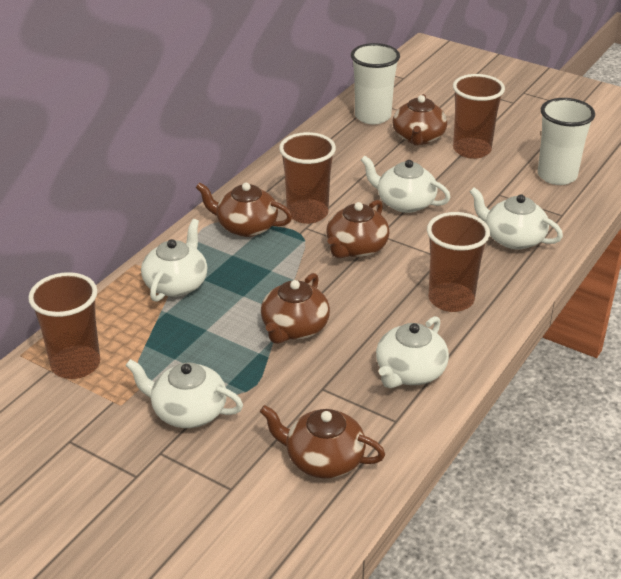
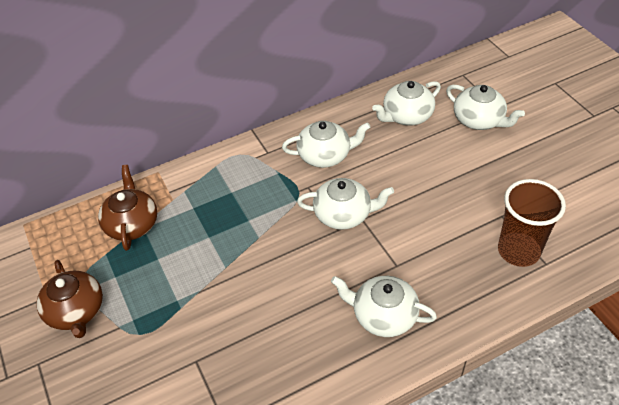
brown cup: 4 -> 1
brown teapot: 5 -> 2
white cup: 2 -> 0

